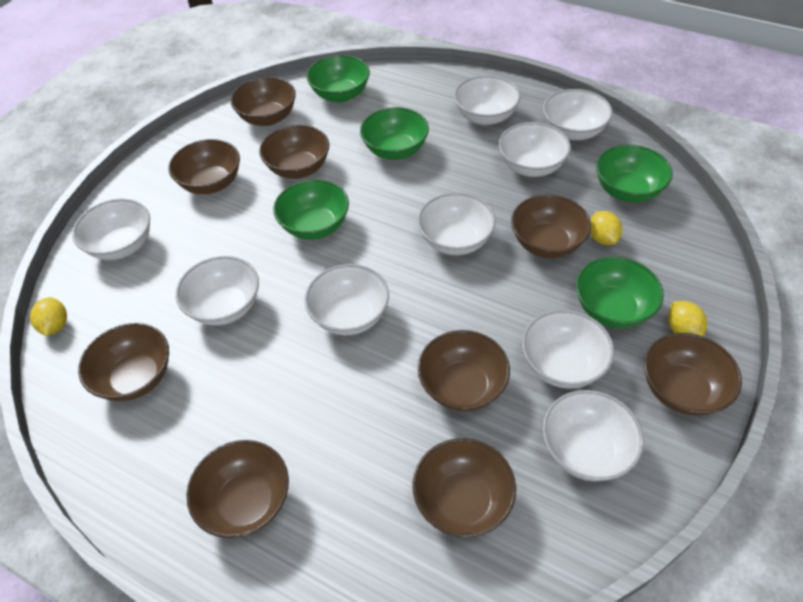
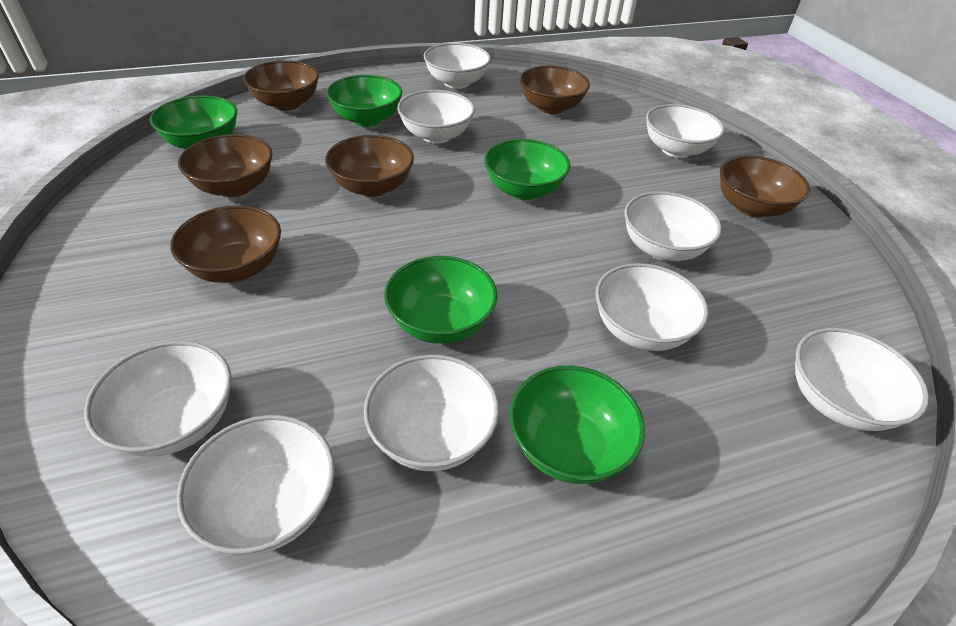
brown bowl: 9 -> 6
yellow lemon: 3 -> 0

